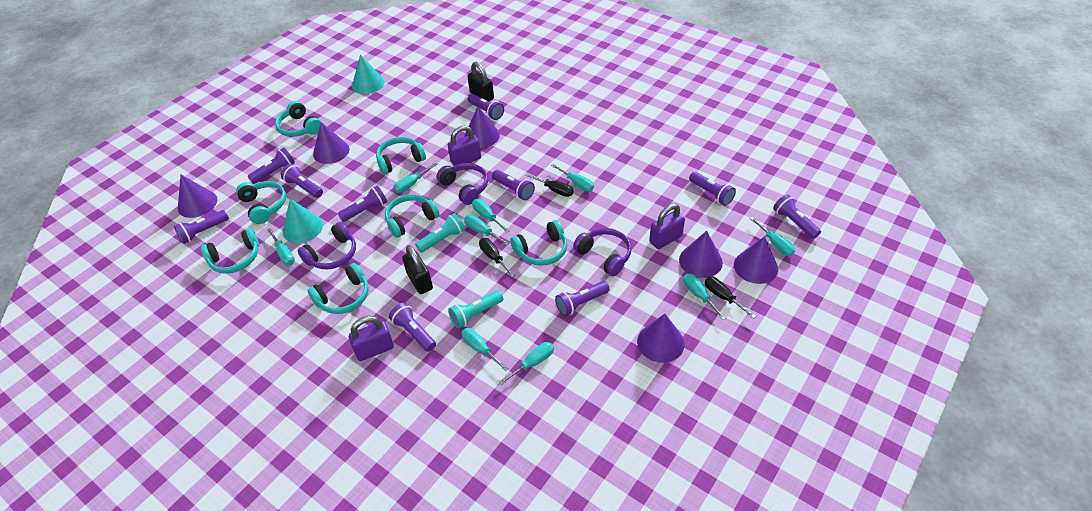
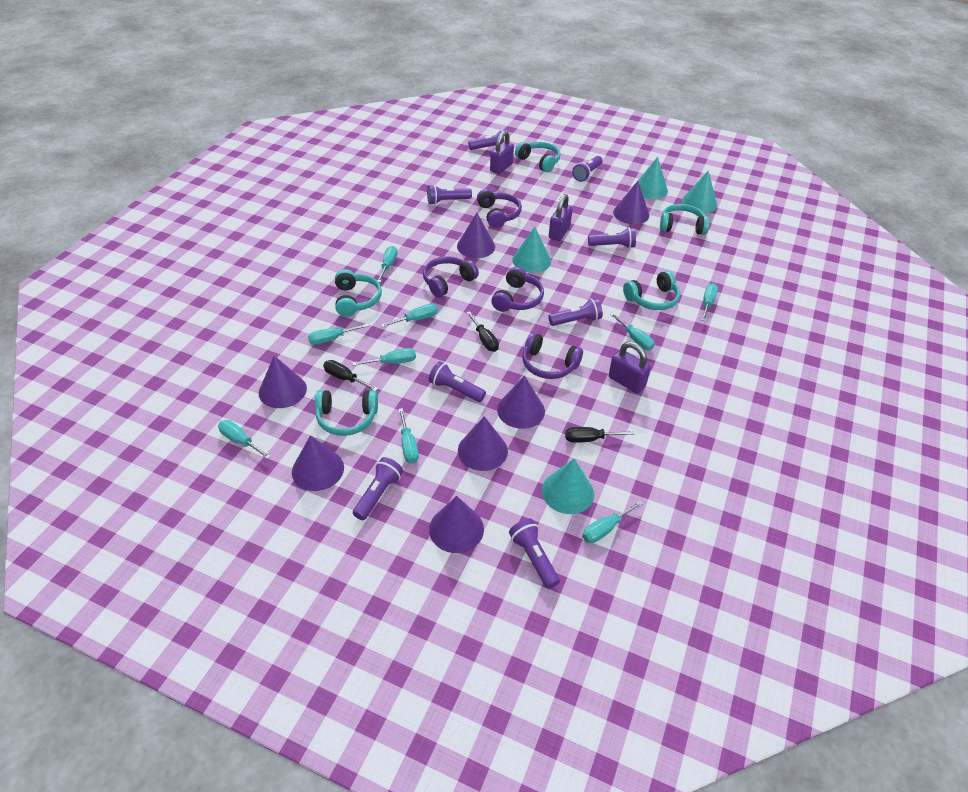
black padlock: 2 -> 0
purple cone: 6 -> 7
purple flashlight: 10 -> 8
purple headphones: 3 -> 4
turquoise cone: 2 -> 4
turquoise flashlight: 2 -> 0
turquoise headphones: 7 -> 5

